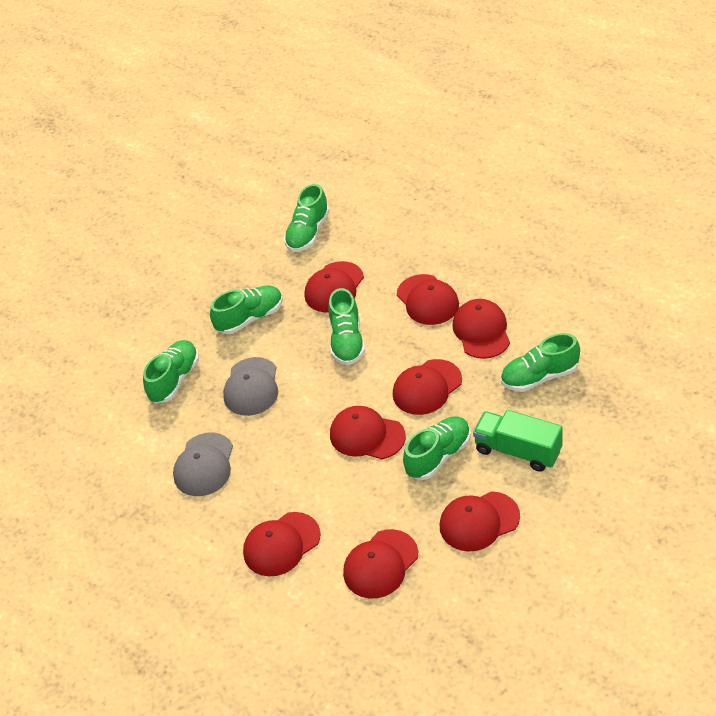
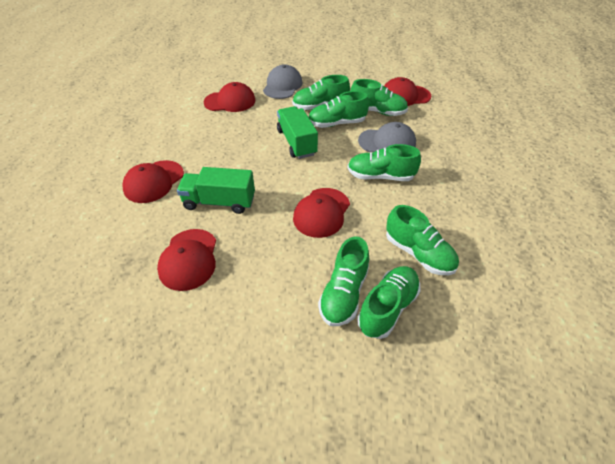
green shoe: 6 -> 7
green truck: 1 -> 2
red cap: 8 -> 5

